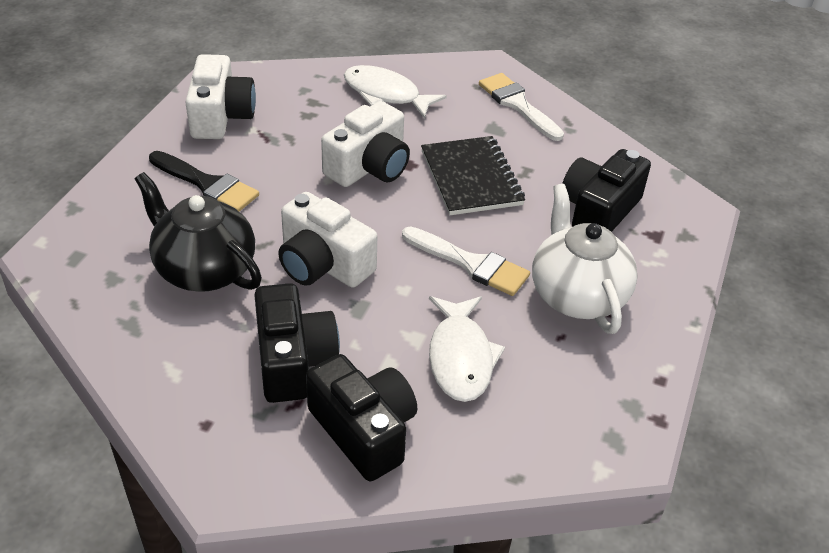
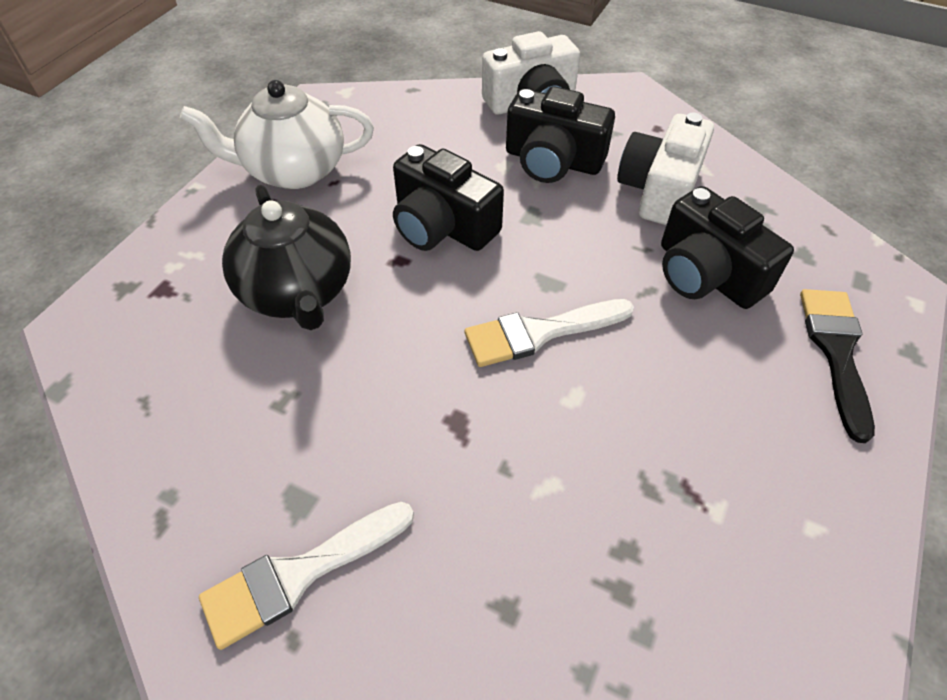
black notebook: 1 -> 0
white camera: 3 -> 2
white fish: 2 -> 0

